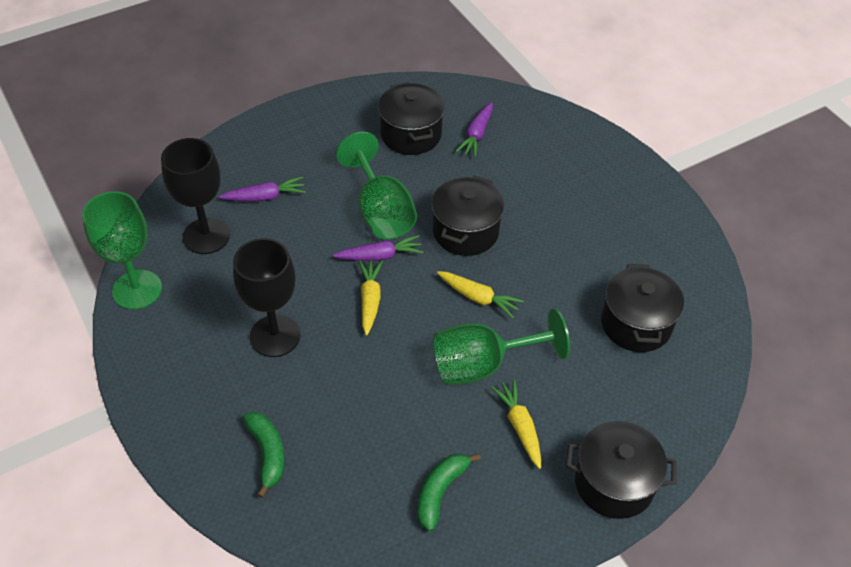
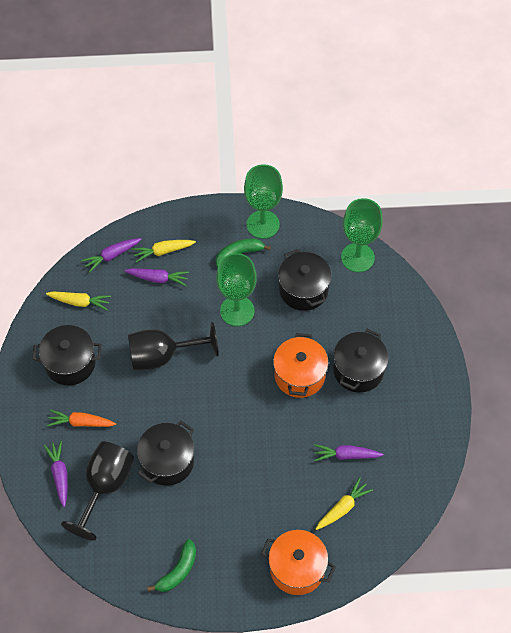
orange carrot: 0 -> 1
orange pot: 0 -> 2
purple carrot: 3 -> 4

